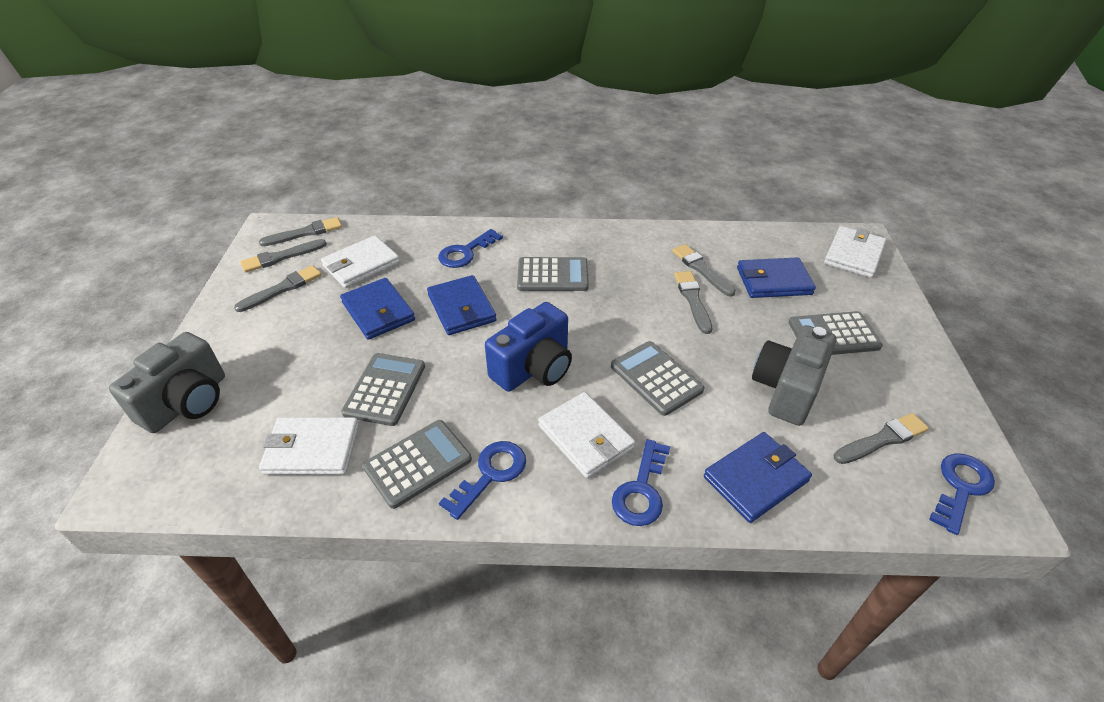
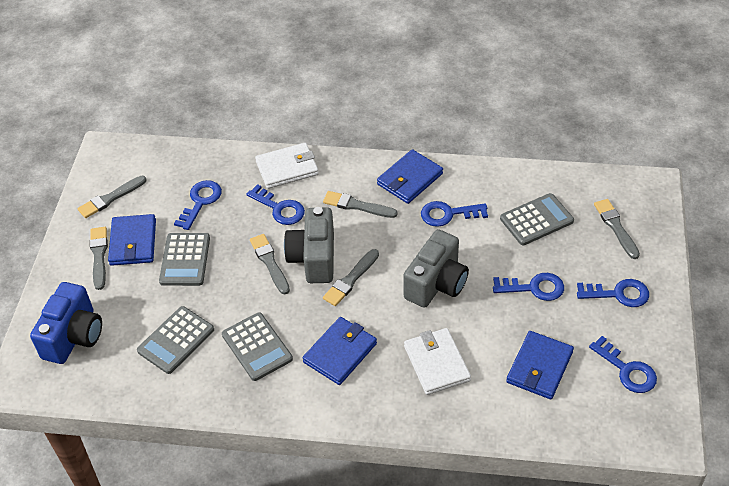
blue key: 4 -> 6
grey calculator: 5 -> 4
white wallet: 4 -> 2

